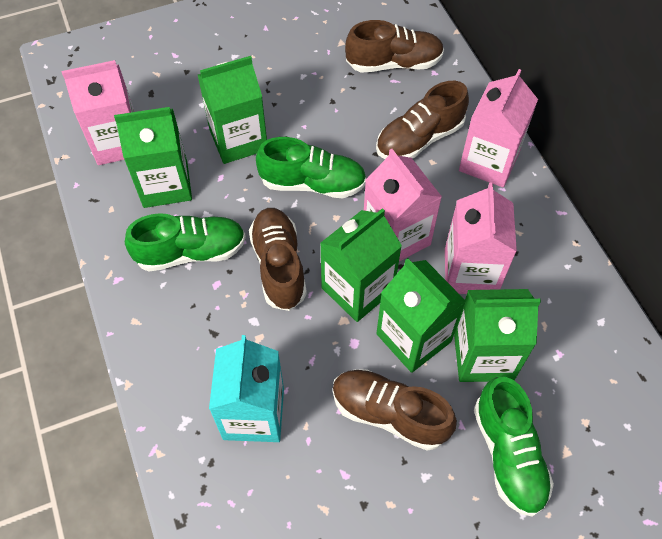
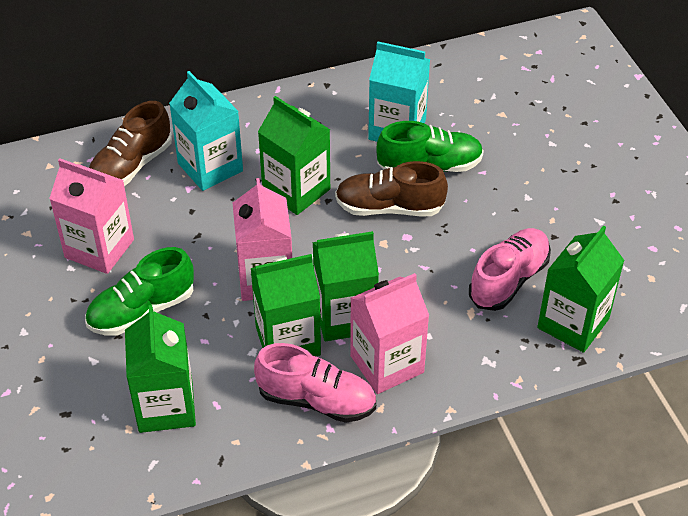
brown shoe: 4 -> 2
green shoe: 3 -> 2
pink carton: 4 -> 3
pink shoe: 0 -> 2
turquoise carton: 1 -> 2

